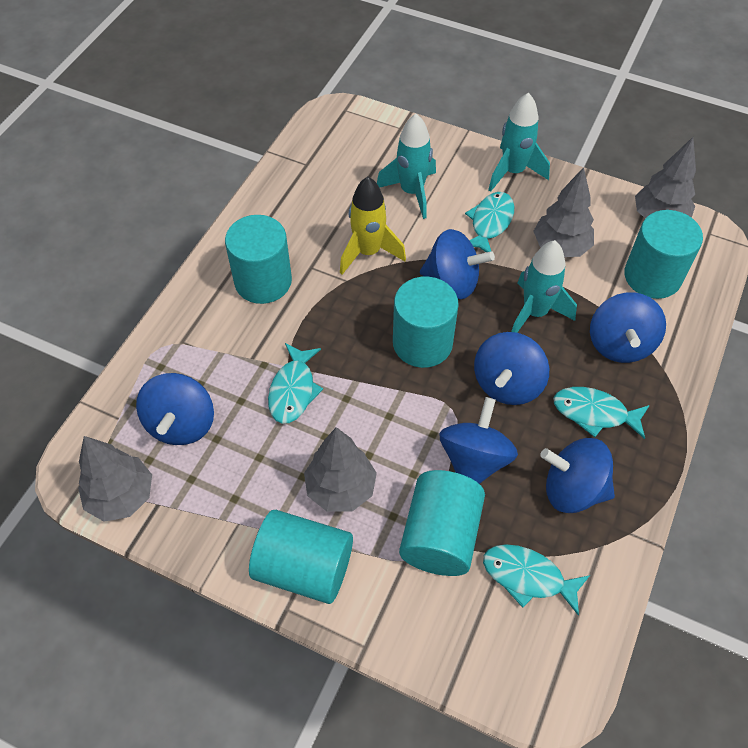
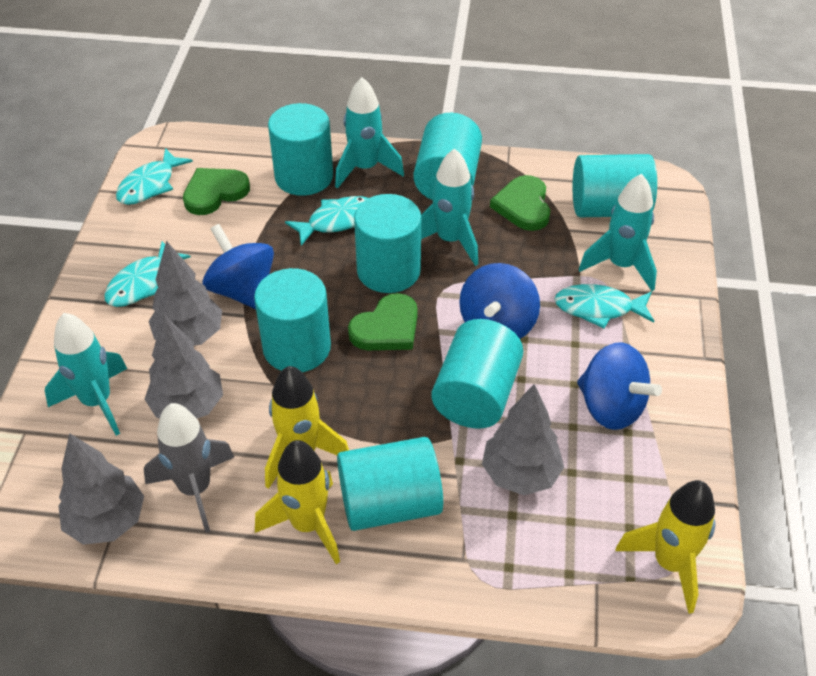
blue spinning top: 6 -> 3
green heart: 0 -> 3
grey rocket: 0 -> 1
turquoise cylinder: 5 -> 7
turquoise rocket: 3 -> 4
yellow rocket: 1 -> 3

